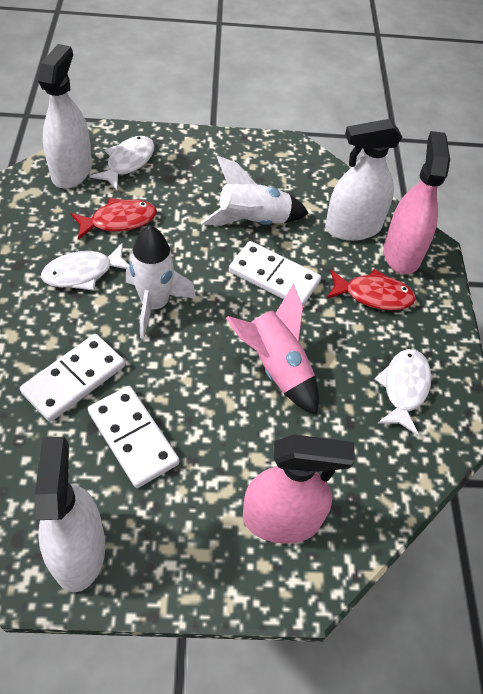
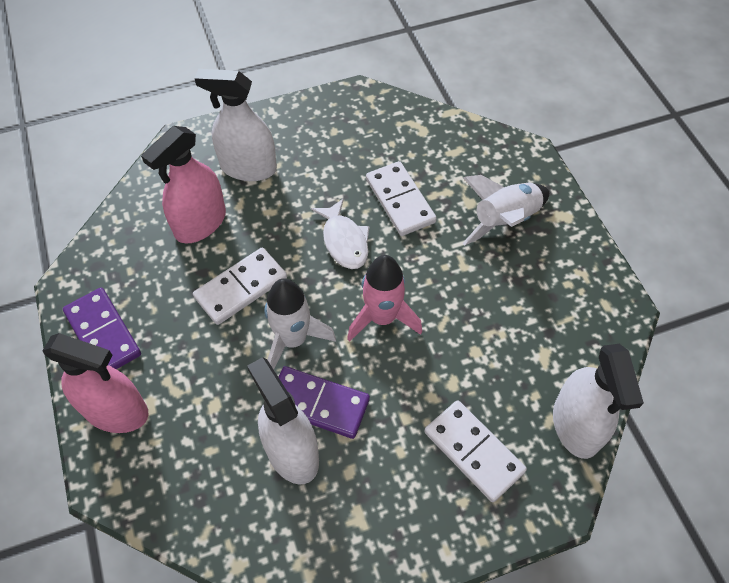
purple domino: 0 -> 2
red fish: 2 -> 0
white fish: 3 -> 1

